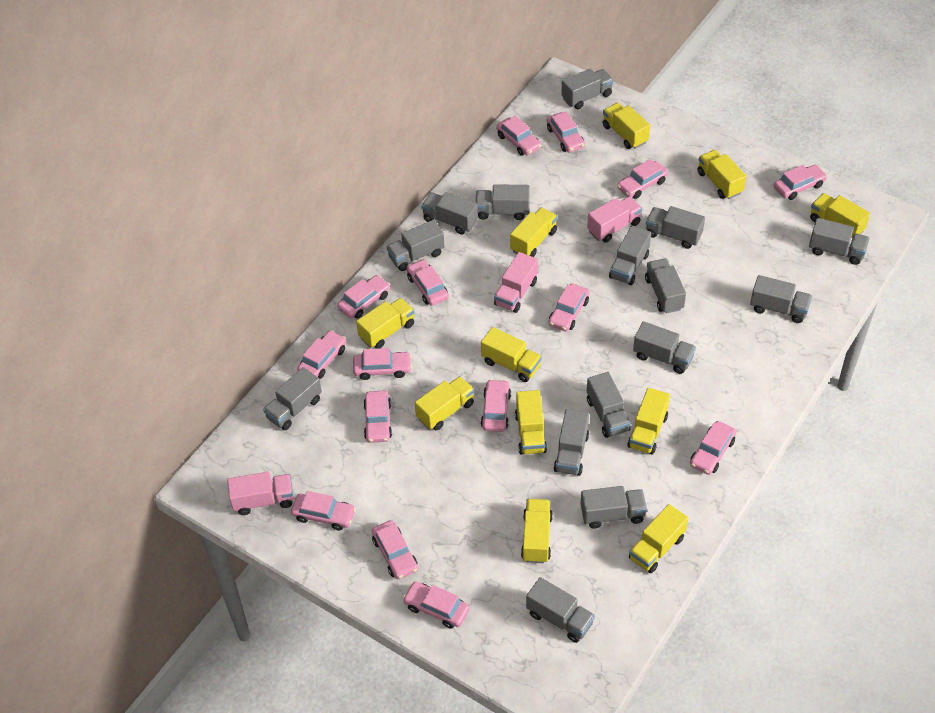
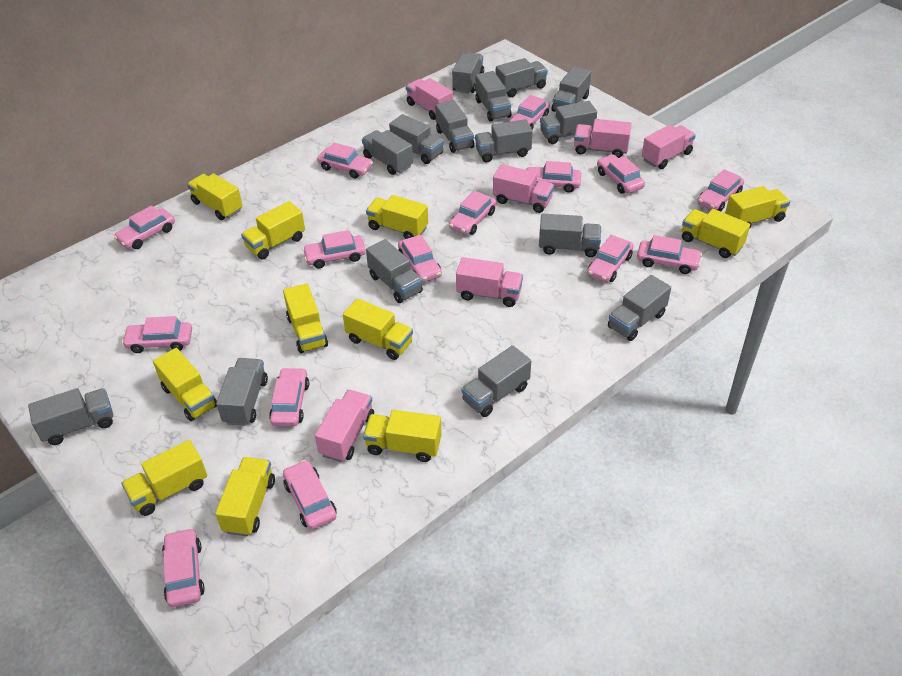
pink truck: 3 -> 6

